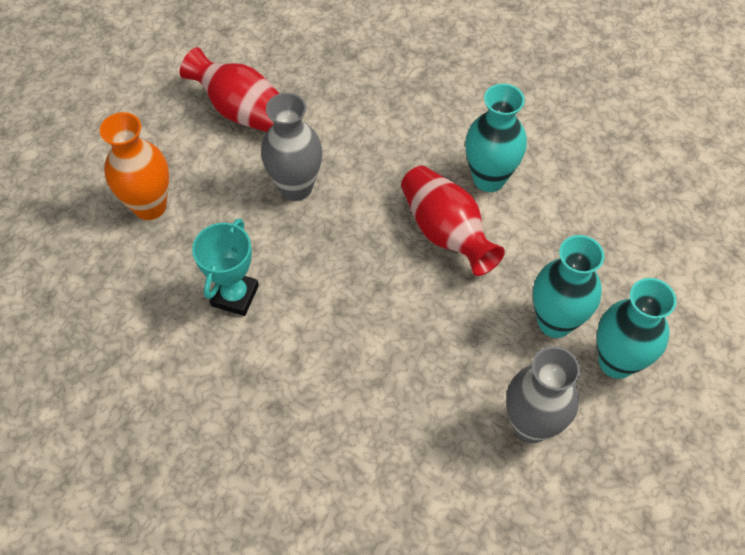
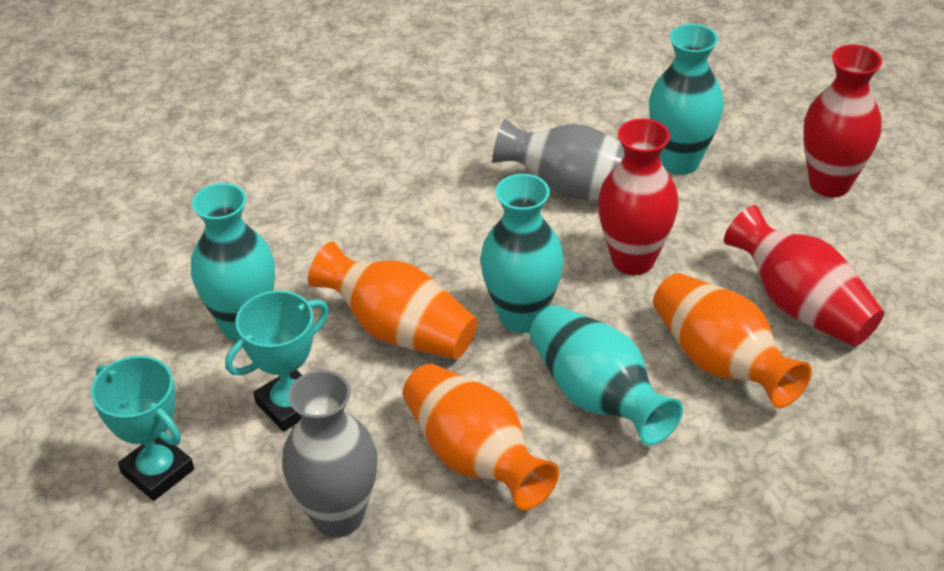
orange vase: 1 -> 3
red vase: 2 -> 3
turquoise trophy: 1 -> 2
turquoise vase: 3 -> 4

